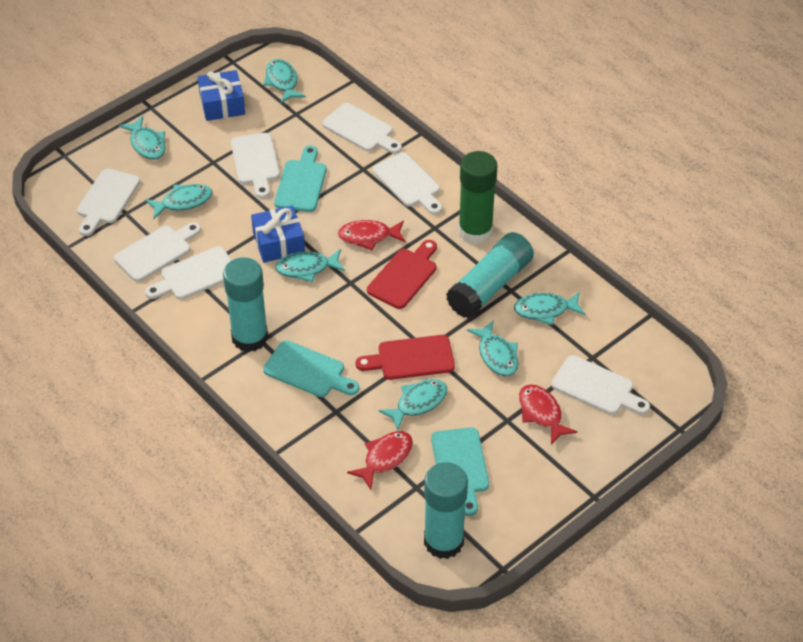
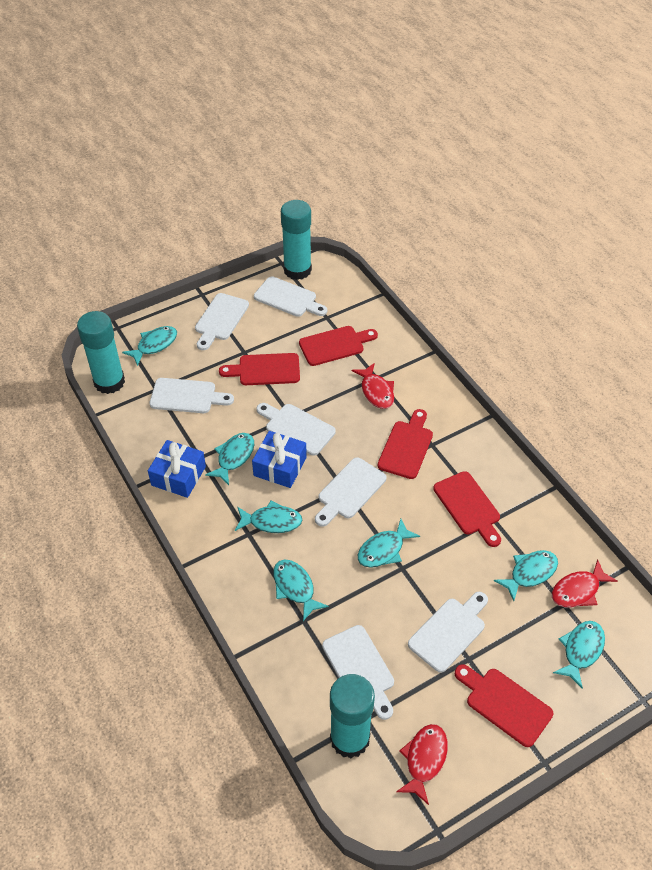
green glue stick: 1 -> 0
red cutting board: 2 -> 5
turquoise cutting board: 3 -> 0

